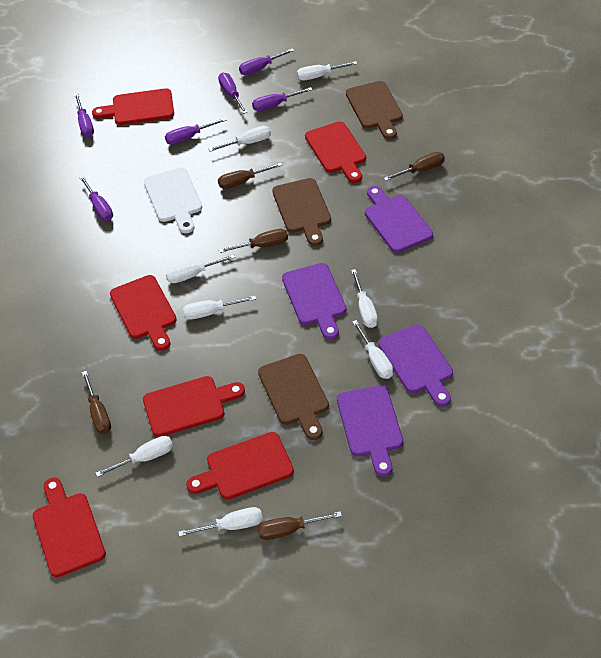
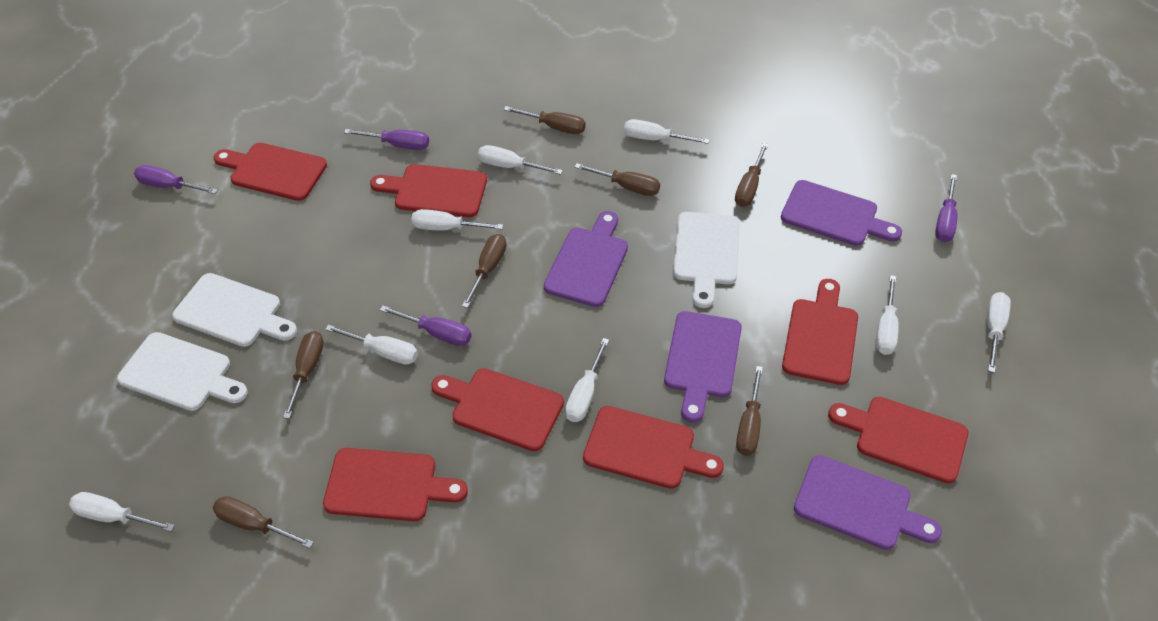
brown cutting board: 3 -> 0
brown screwdriver: 5 -> 7
purple screwdriver: 6 -> 4
red cutting board: 6 -> 7
white cutting board: 1 -> 3

